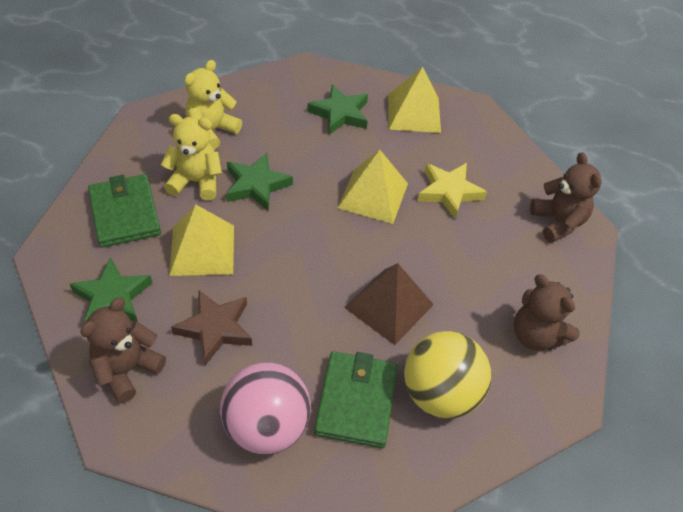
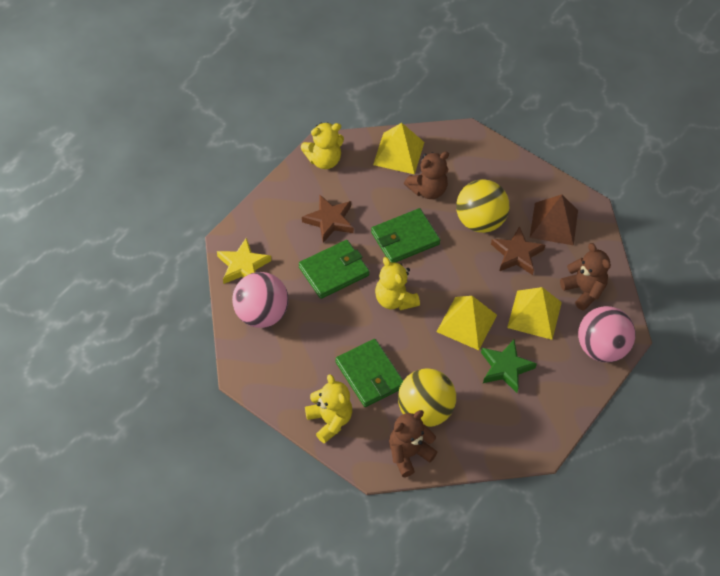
brown star: 1 -> 2
green star: 3 -> 1
green wallet: 2 -> 3
pink ball: 1 -> 2
yellow ball: 1 -> 2
yellow teddy bear: 2 -> 3

